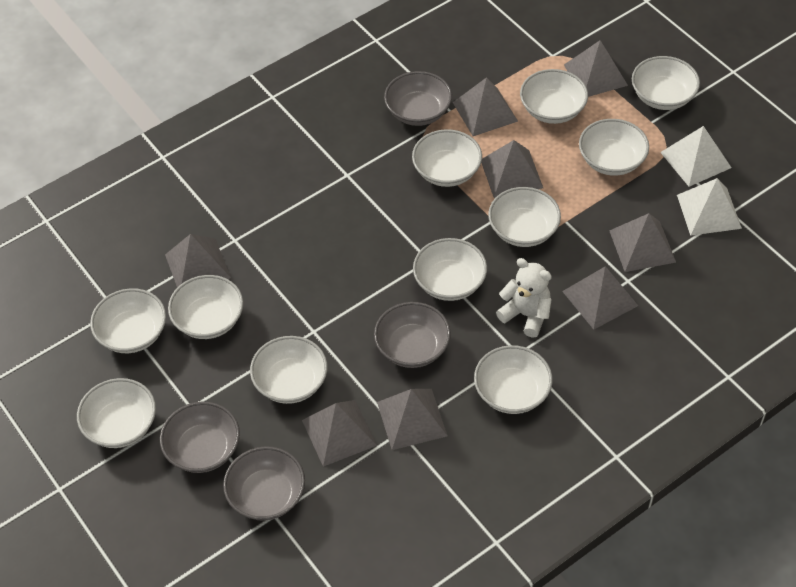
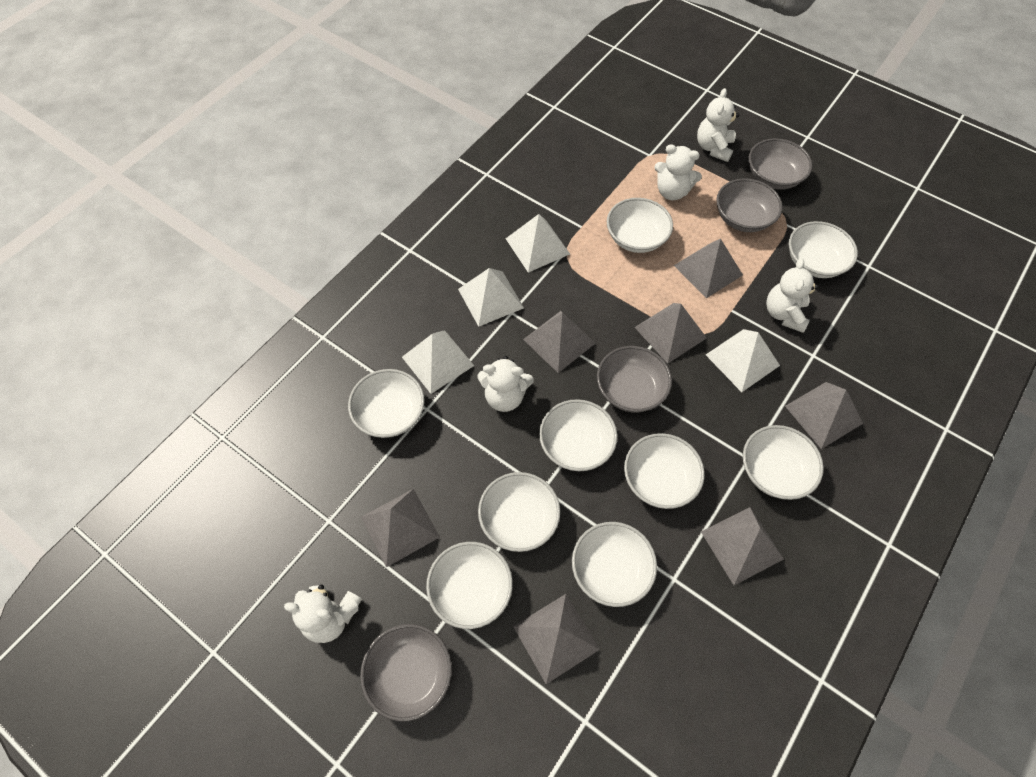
grey pyramid: 8 -> 7
white bowl: 11 -> 9
white pyramid: 2 -> 4
white teddy bear: 1 -> 5

